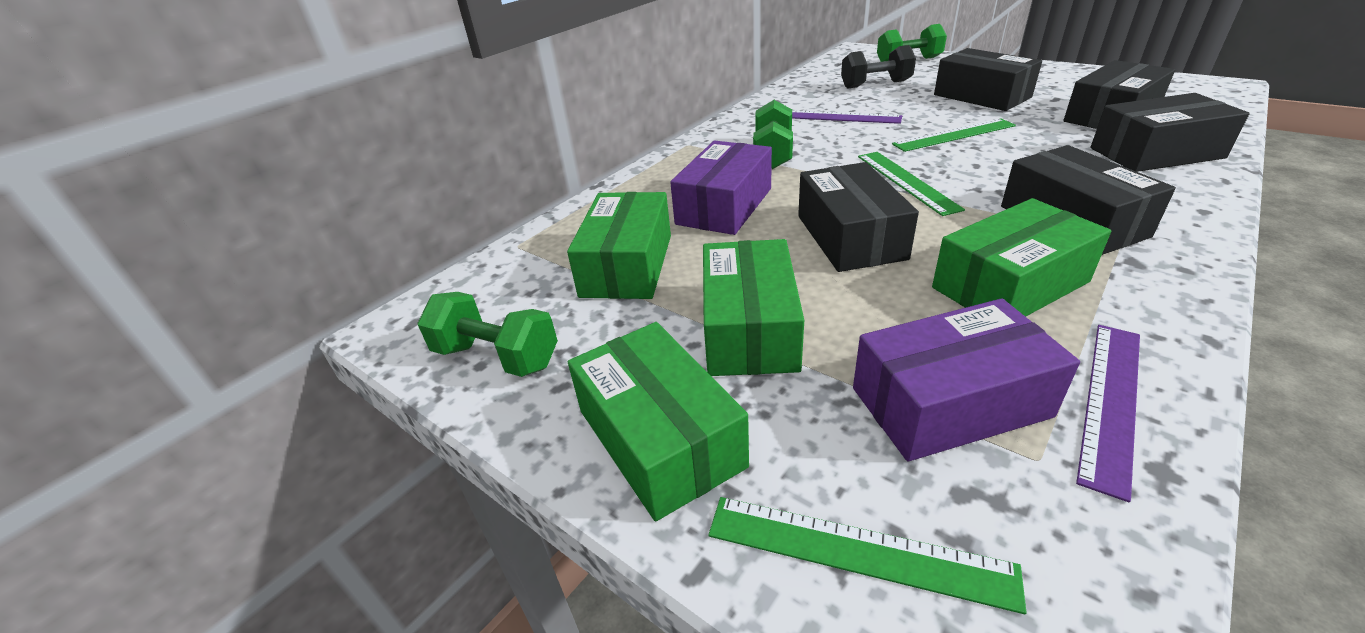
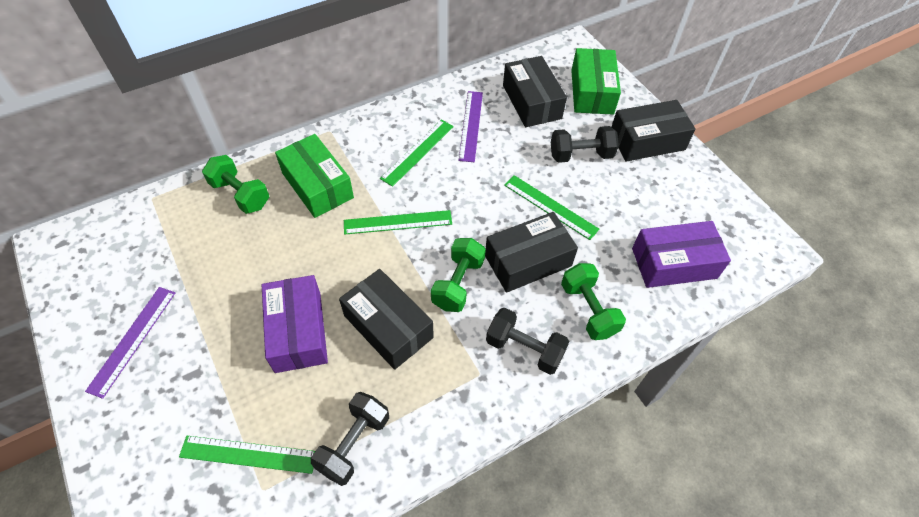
black box: 5 -> 4
black dumbbell: 1 -> 3
green box: 4 -> 2
green ruler: 3 -> 4

